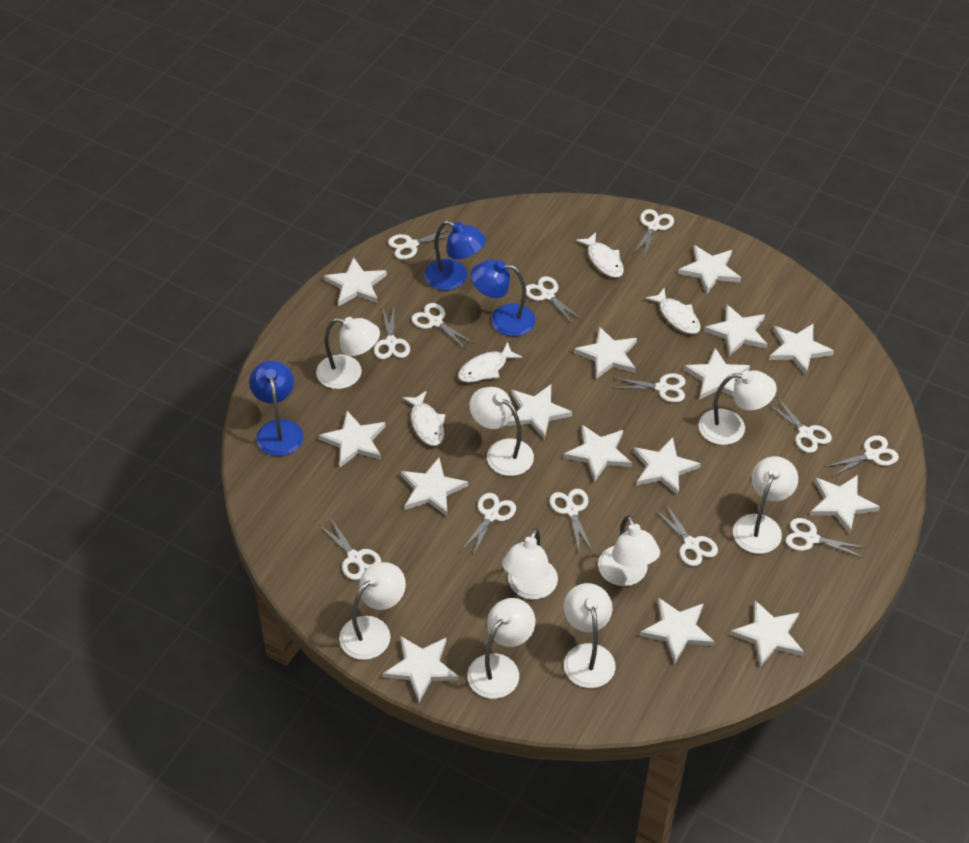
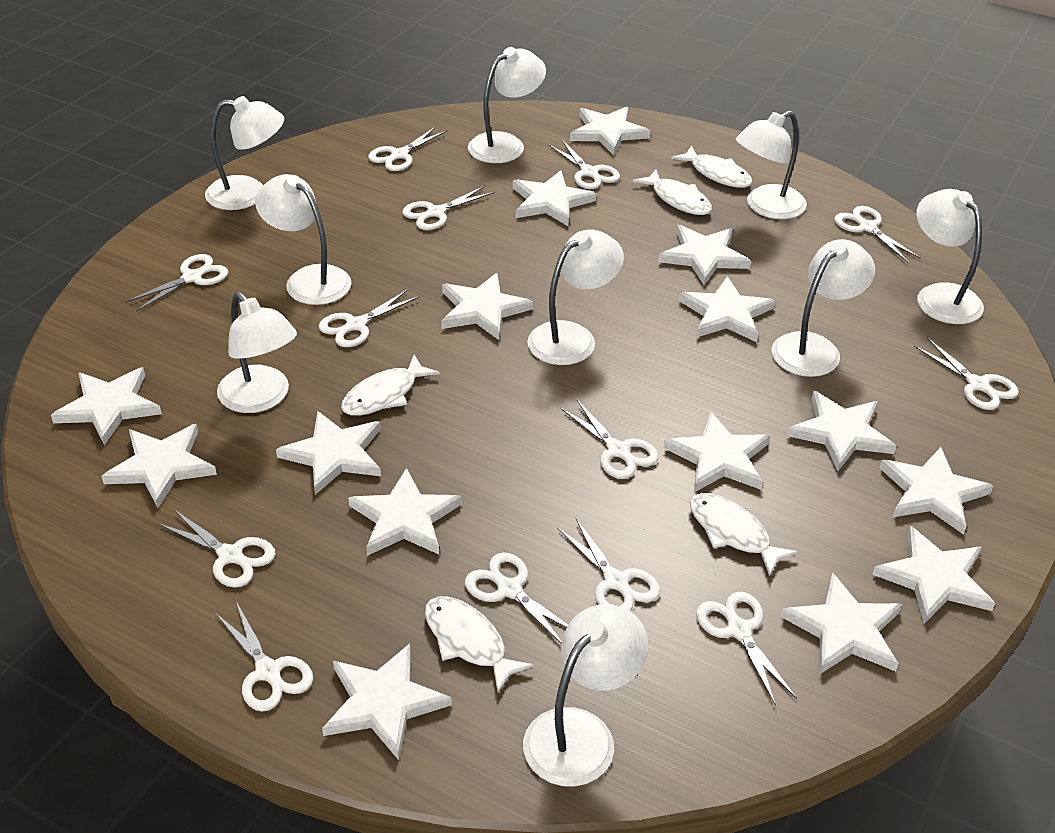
blue lamp: 3 -> 0
white fish: 4 -> 5

